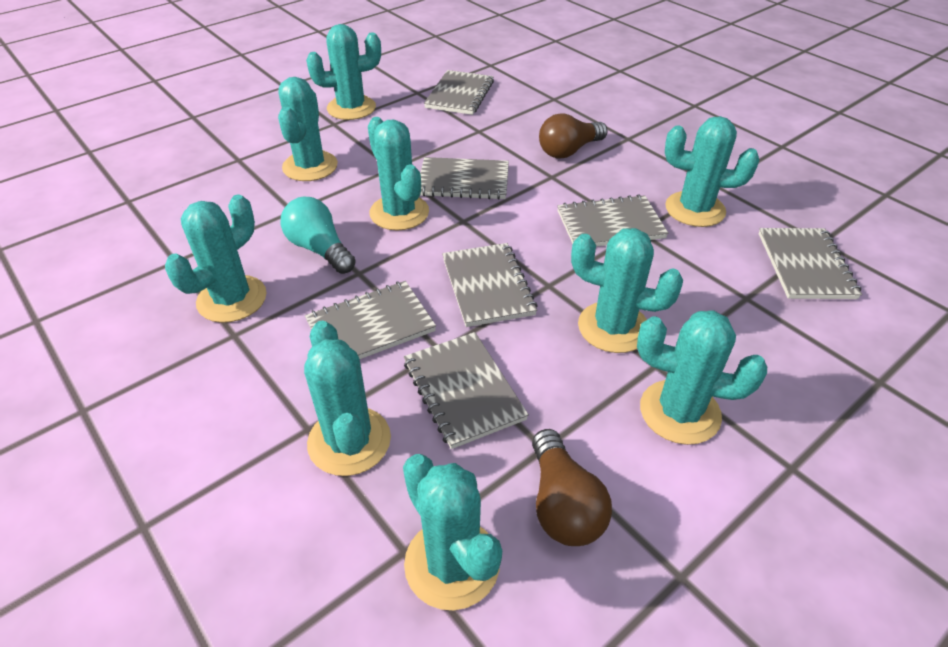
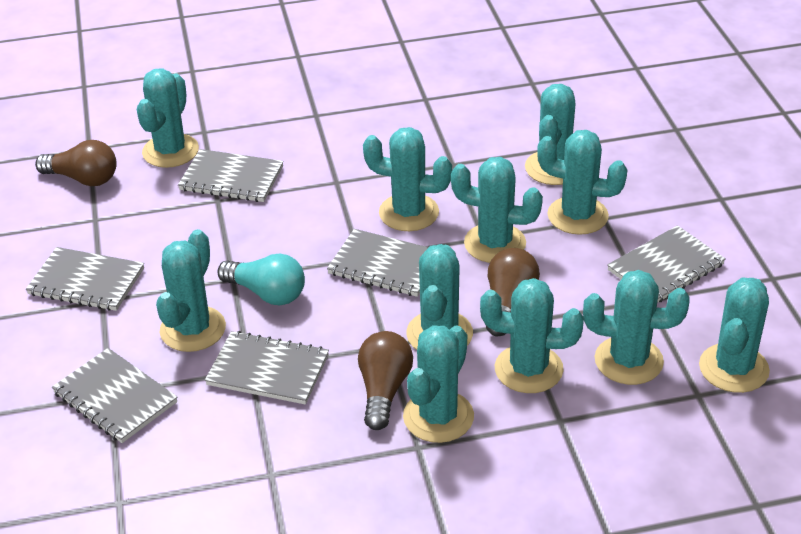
brown light bulb: 2 -> 3
grey notebook: 7 -> 6
turquoise cactus: 9 -> 11

